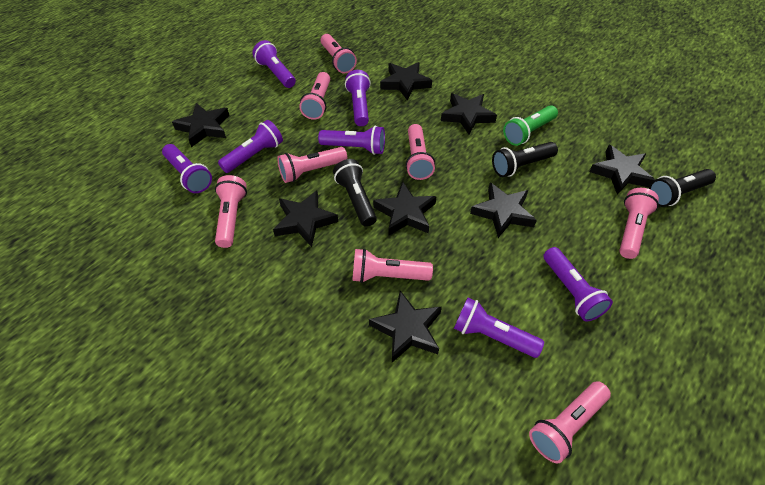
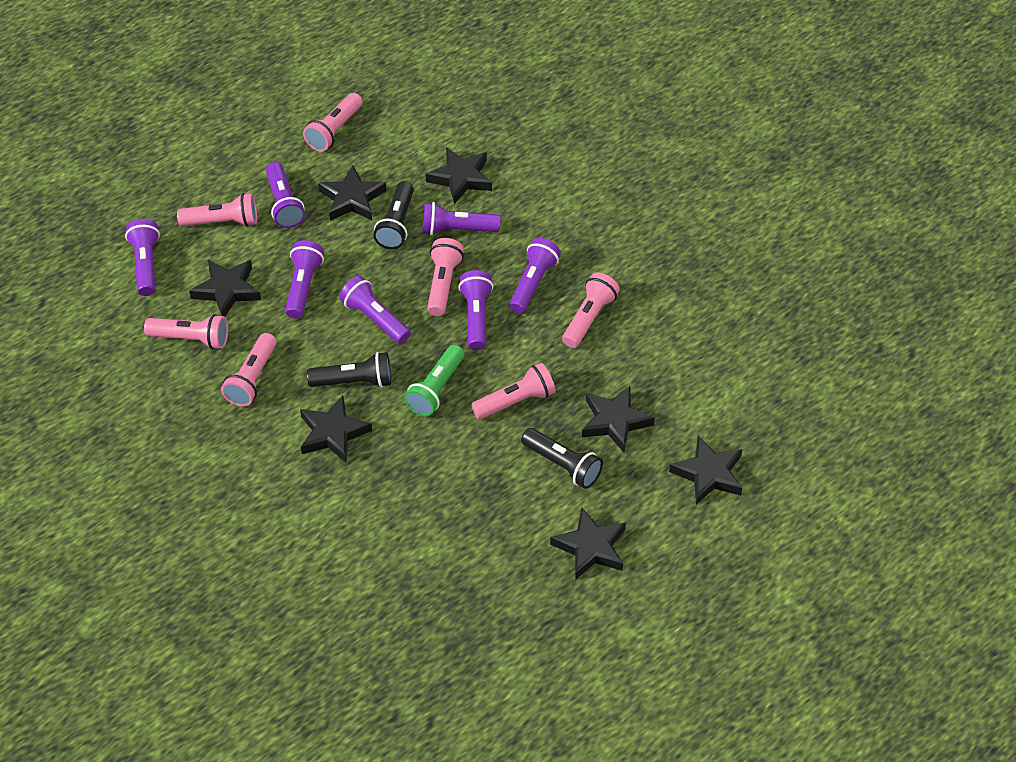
black star: 8 -> 7
pink flashlight: 8 -> 7

